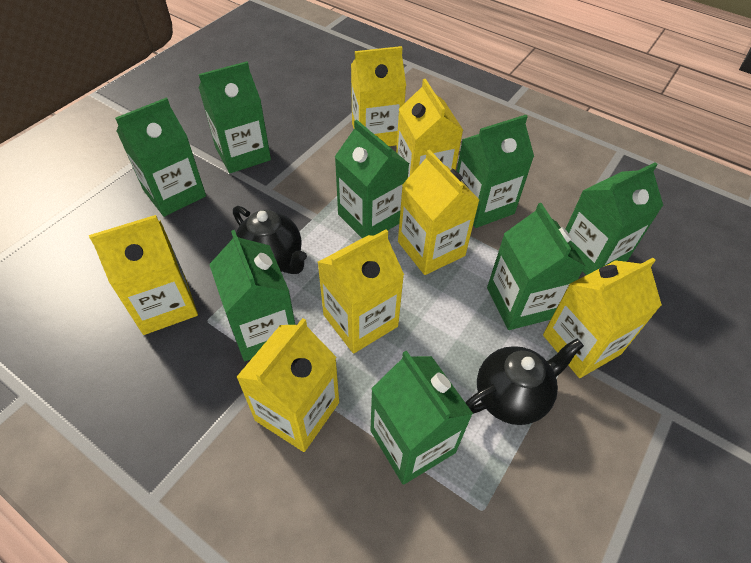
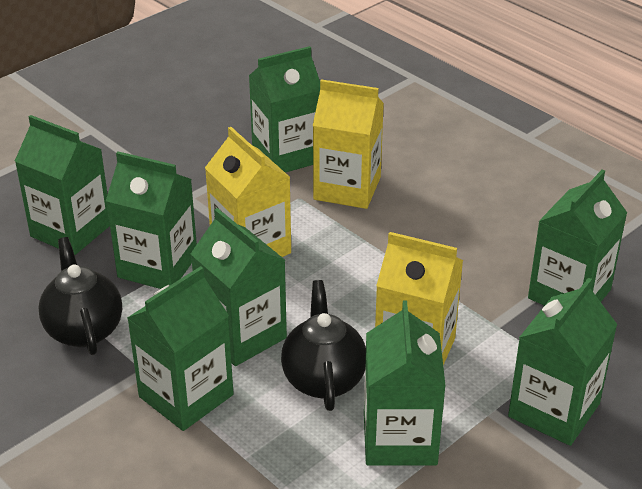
yellow carton: 7 -> 3

